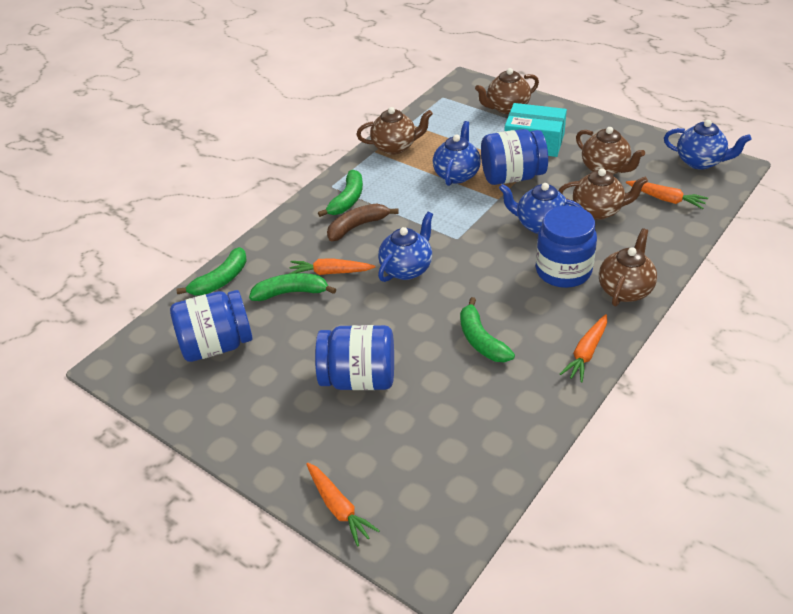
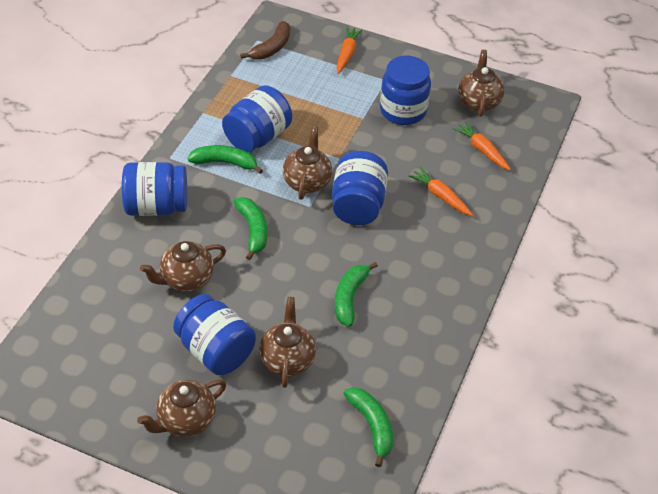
blue jar: 4 -> 5
blue teapot: 4 -> 0
orange carrot: 4 -> 3
turquoise box: 1 -> 0

